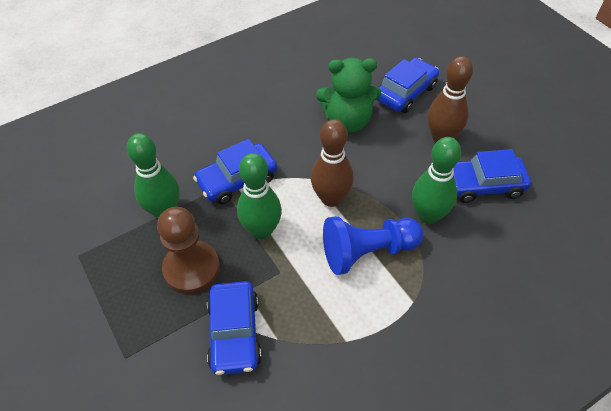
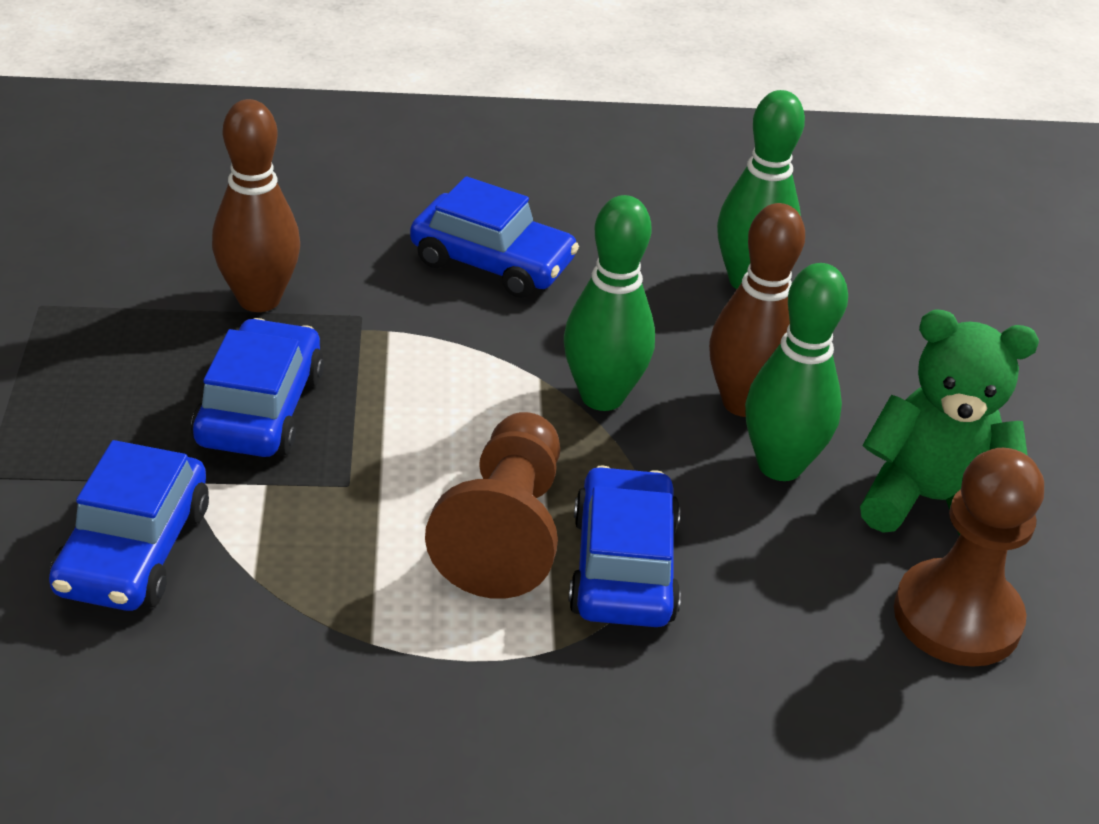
blue pawn: 1 -> 0
brown pawn: 1 -> 2

